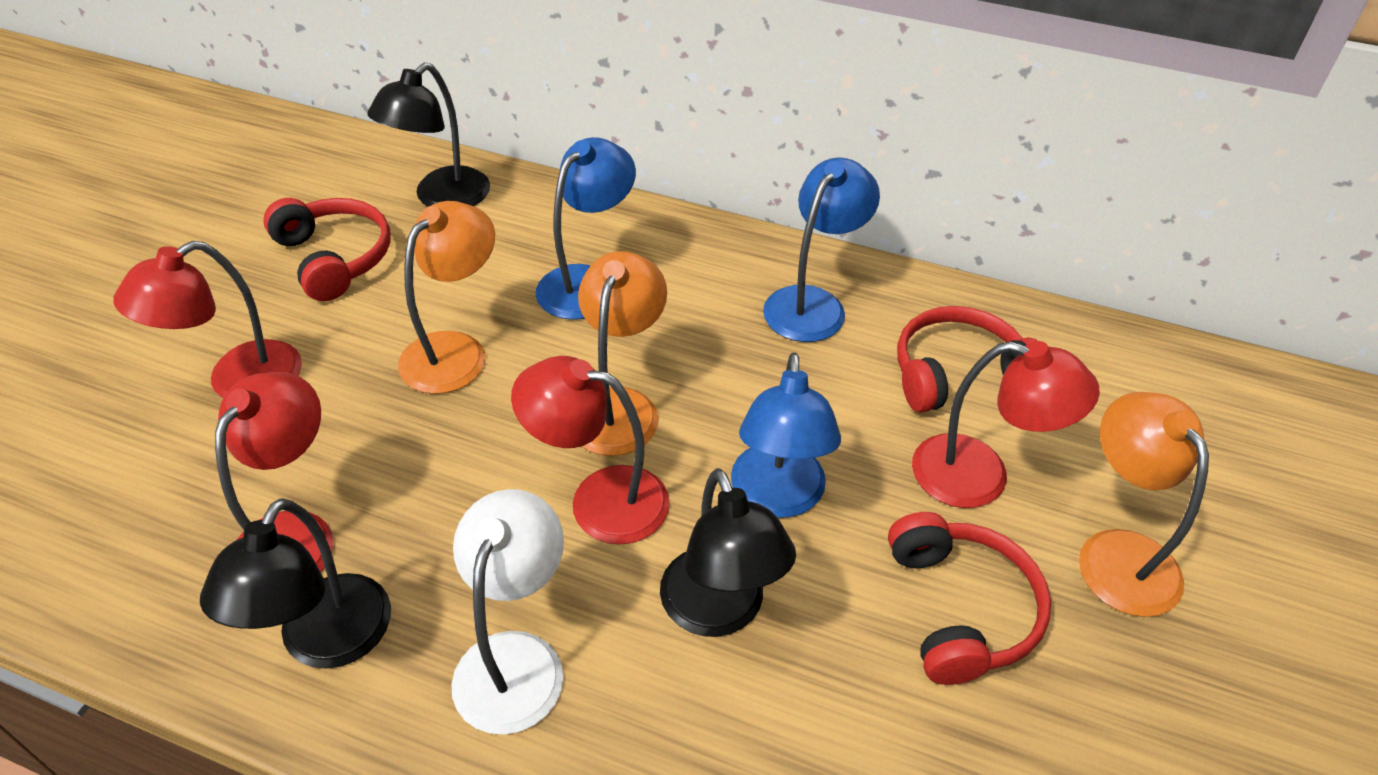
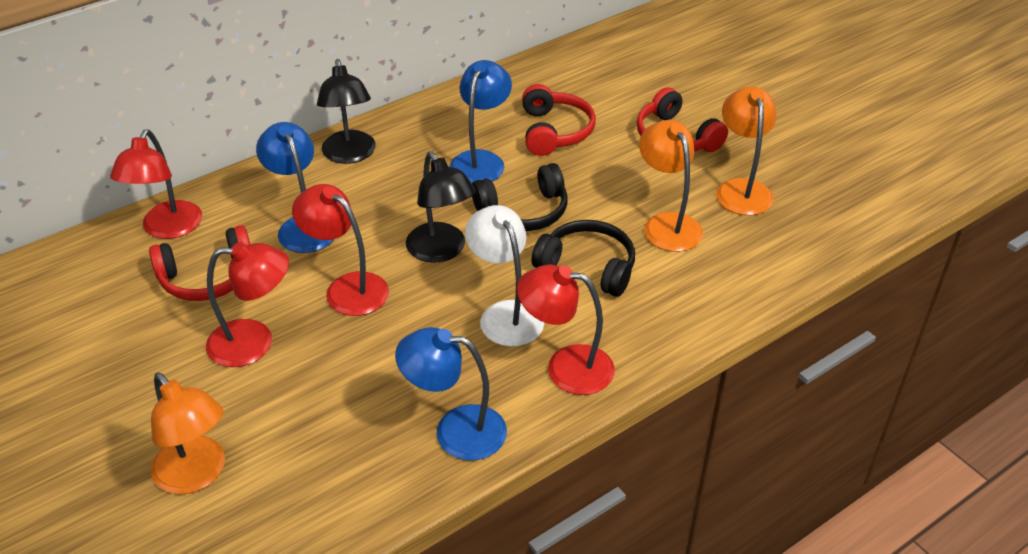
black headphones: 0 -> 2
black lamp: 3 -> 2

